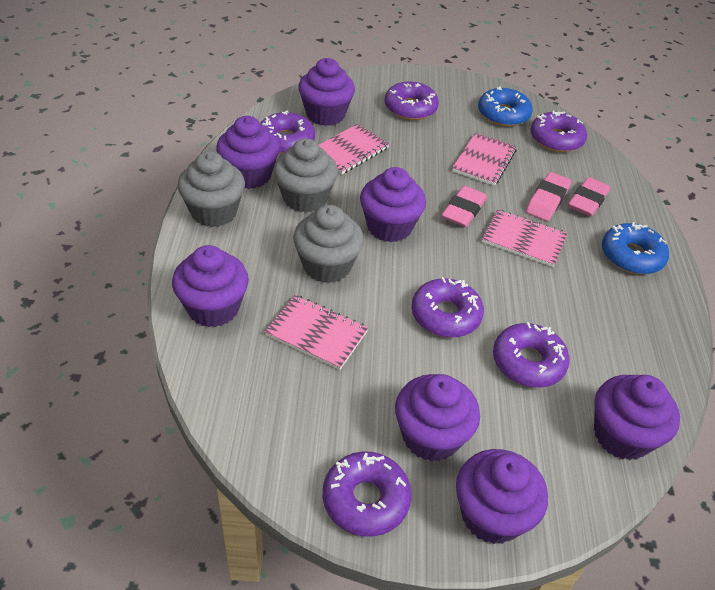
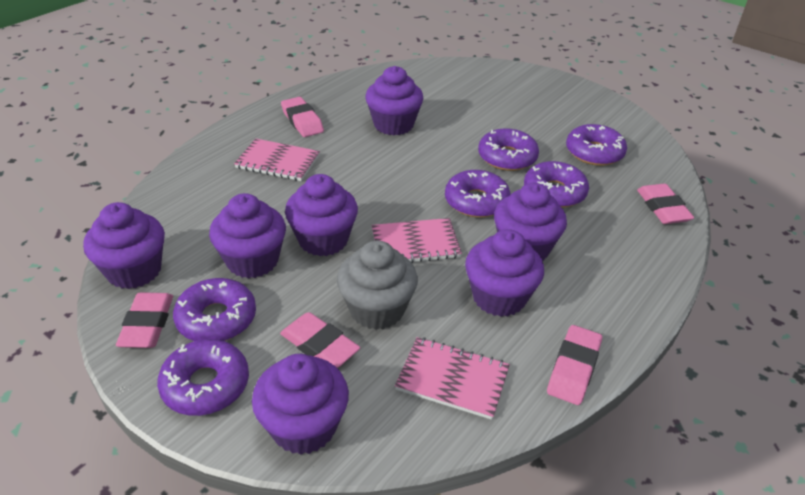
blue donut: 2 -> 0
grey cupcake: 3 -> 1
pink eraser: 3 -> 5
pink notebook: 4 -> 3

